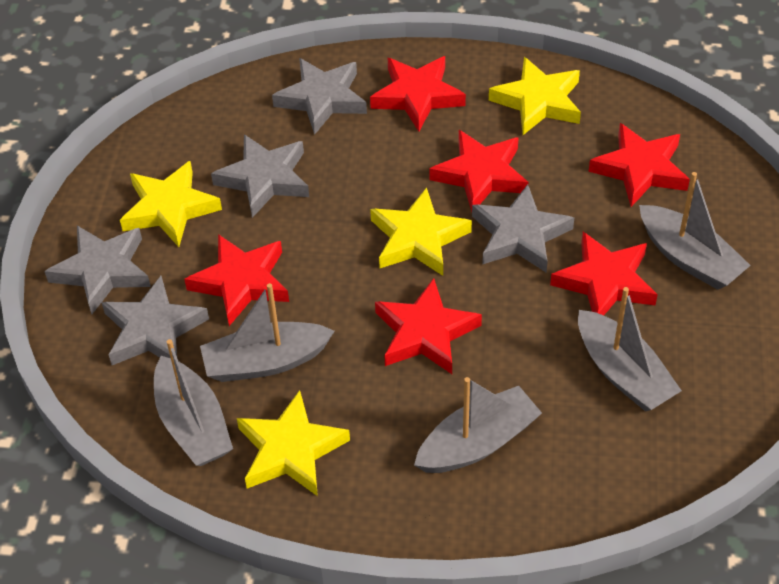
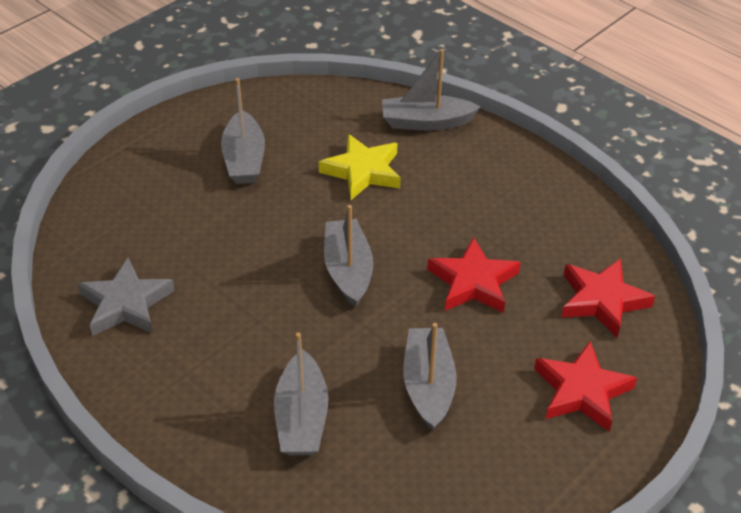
grey star: 5 -> 1
red star: 6 -> 3
yellow star: 4 -> 1

